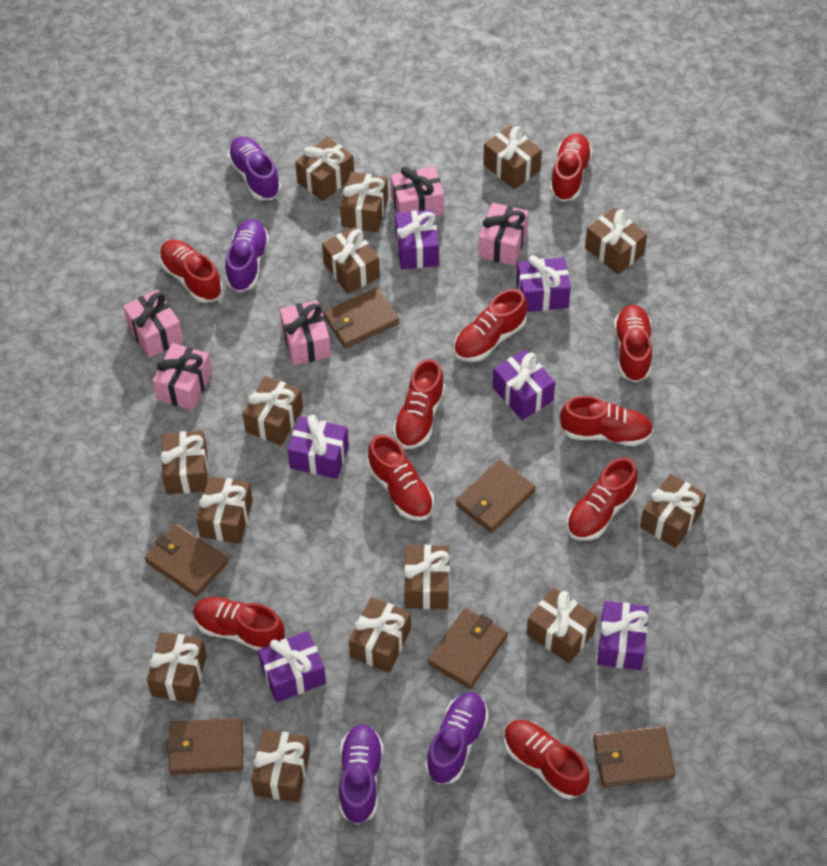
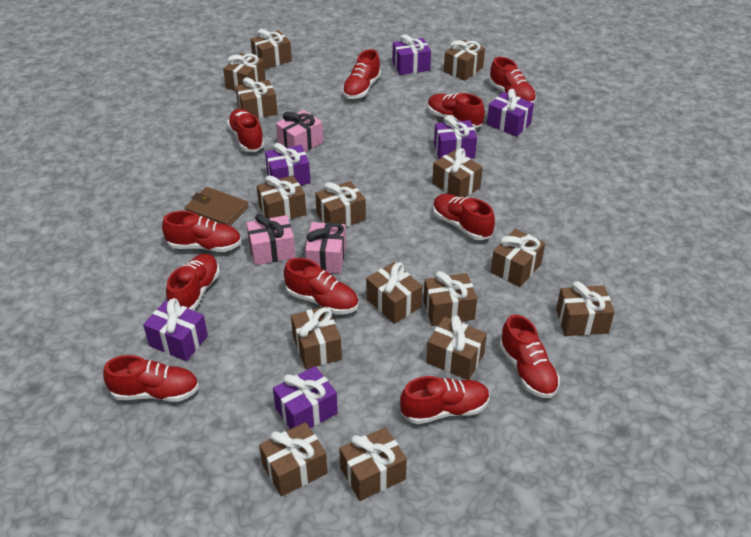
brown gift: 14 -> 15
brown wallet: 6 -> 1
pink gift: 5 -> 3
purple shoe: 4 -> 0
red shoe: 10 -> 11

